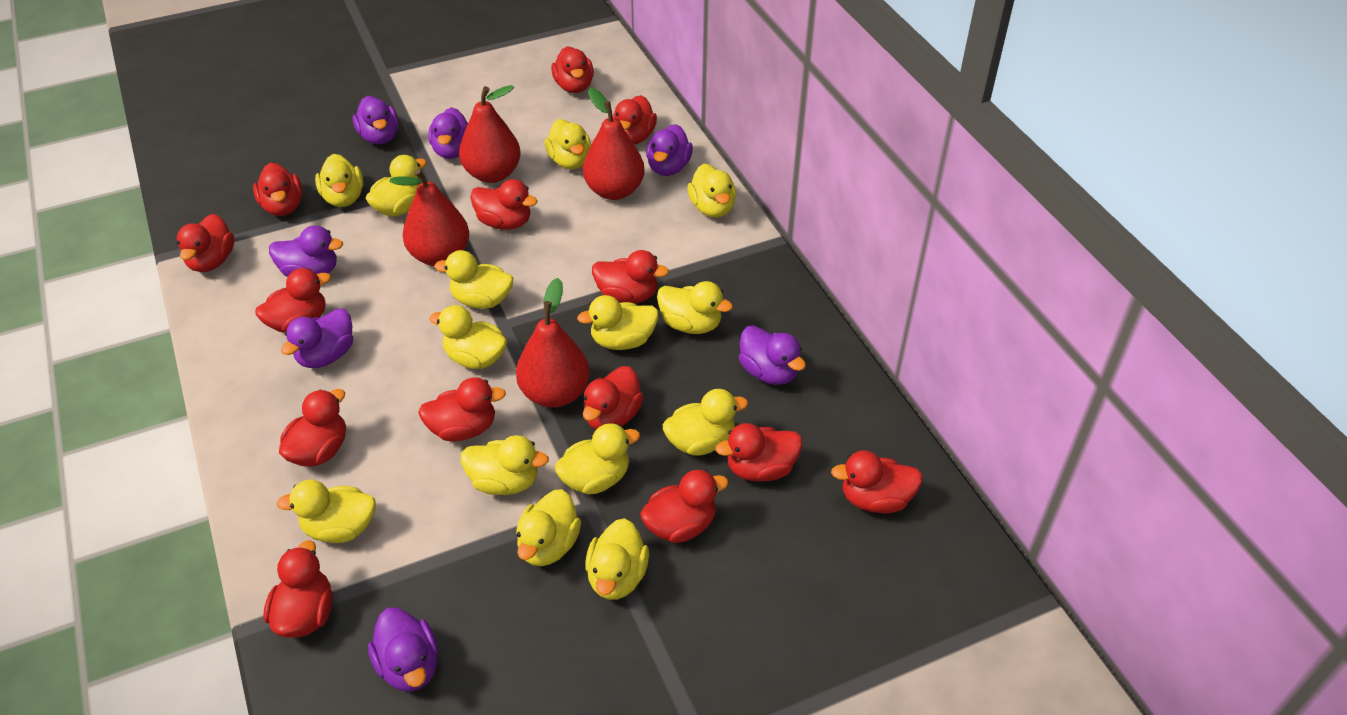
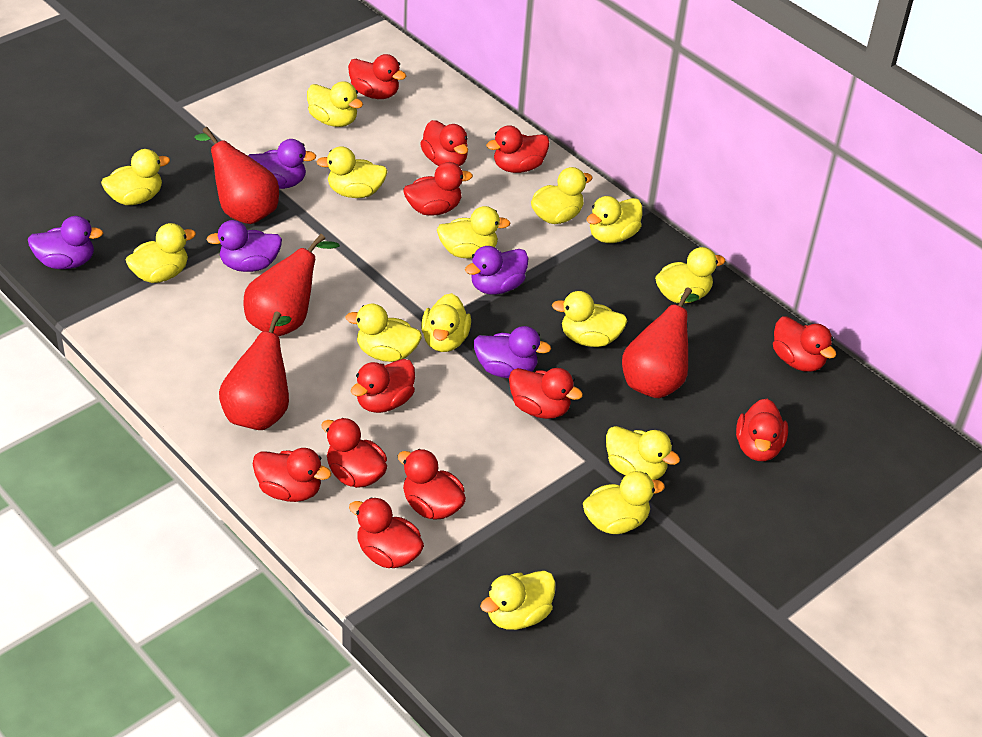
purple duck: 7 -> 5
red duck: 14 -> 12

